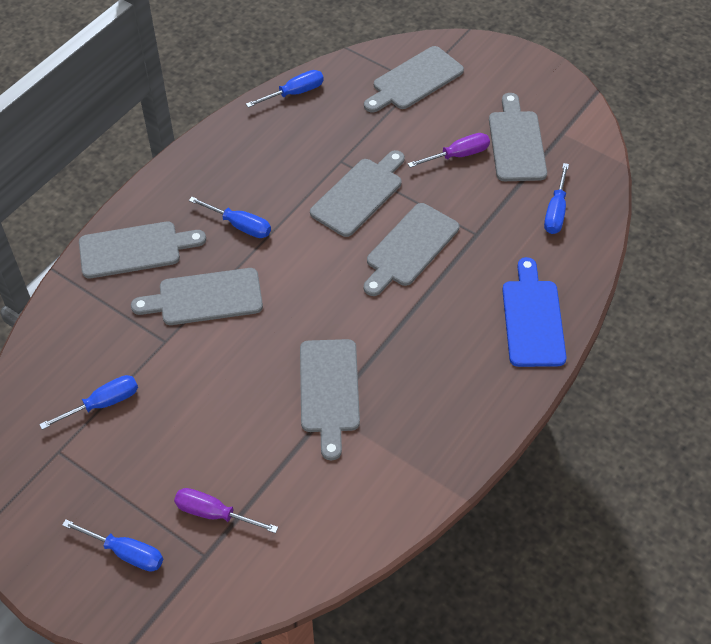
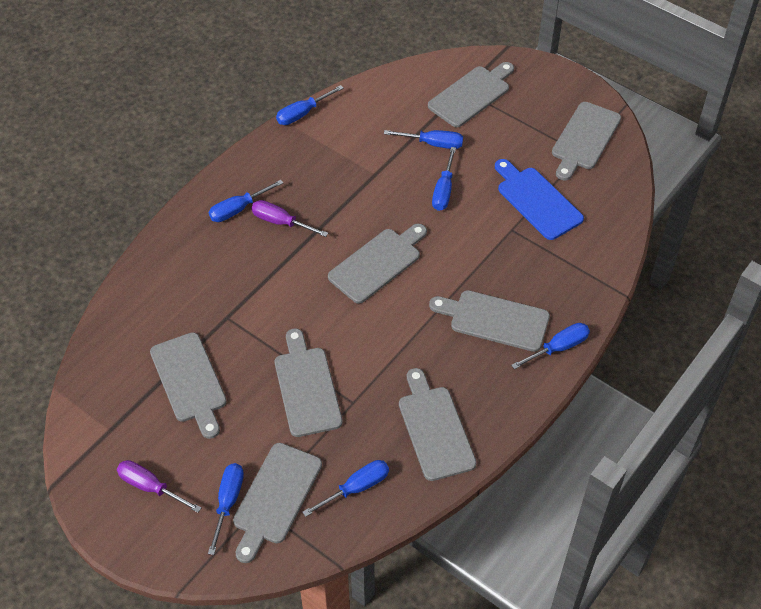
blue screwdriver: 5 -> 7
grey cutting board: 7 -> 8

